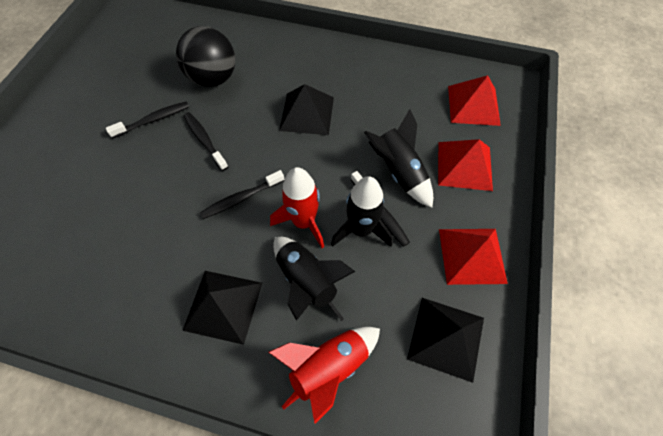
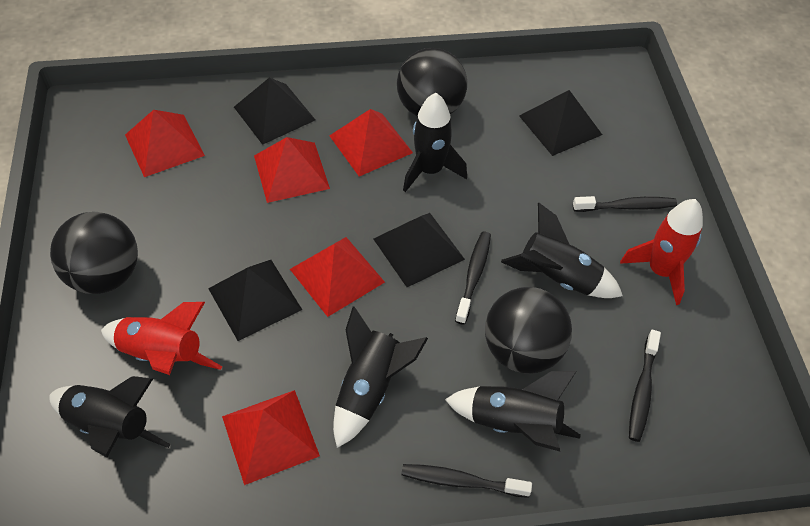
black ball: 1 -> 3
black pyramid: 3 -> 4
black rocket: 3 -> 5
red pyramid: 3 -> 5

